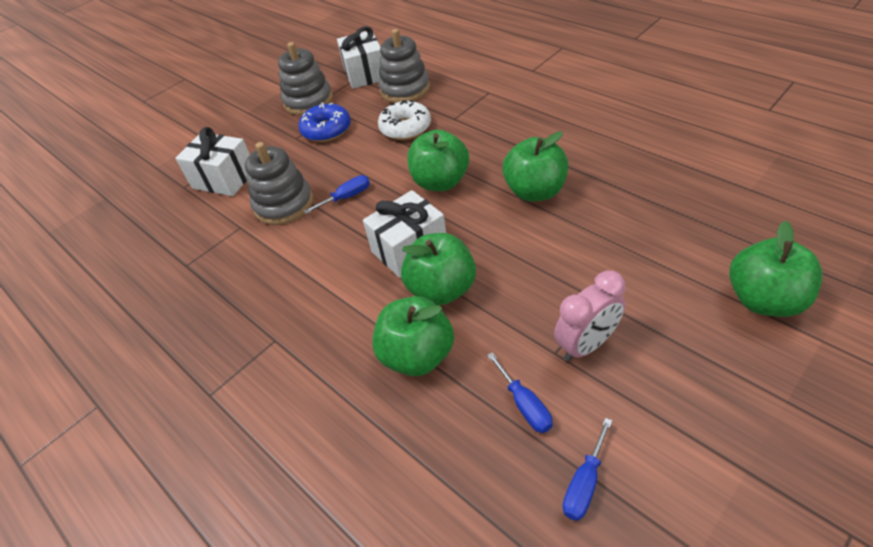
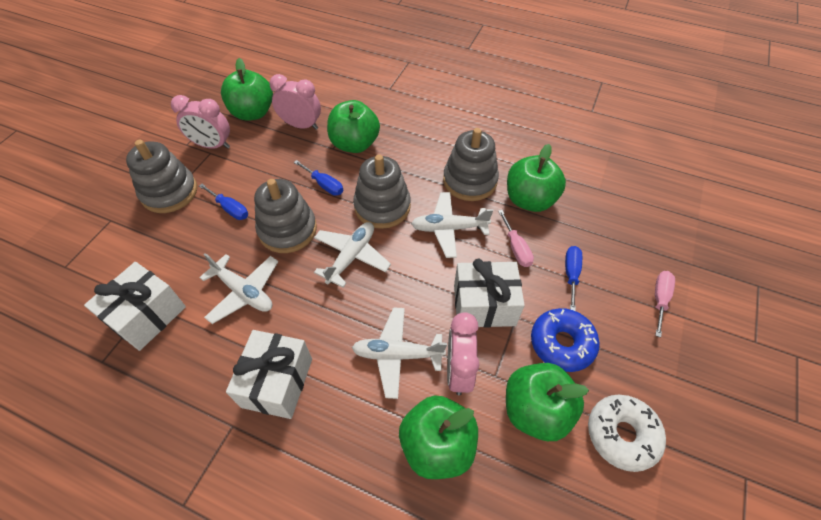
grey stacking toy: 3 -> 4
pink clock: 1 -> 3
pink screwdriver: 0 -> 2
white plane: 0 -> 4

